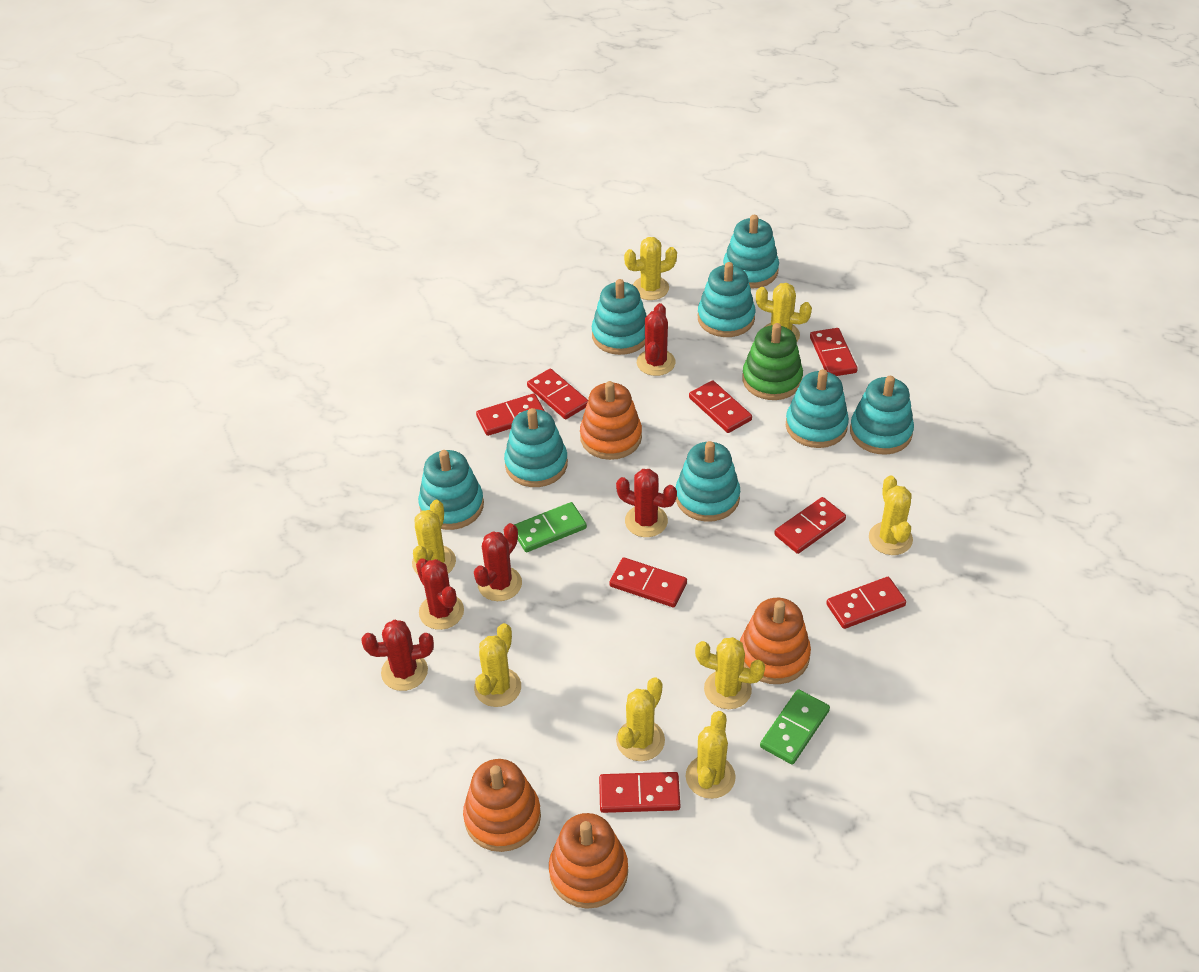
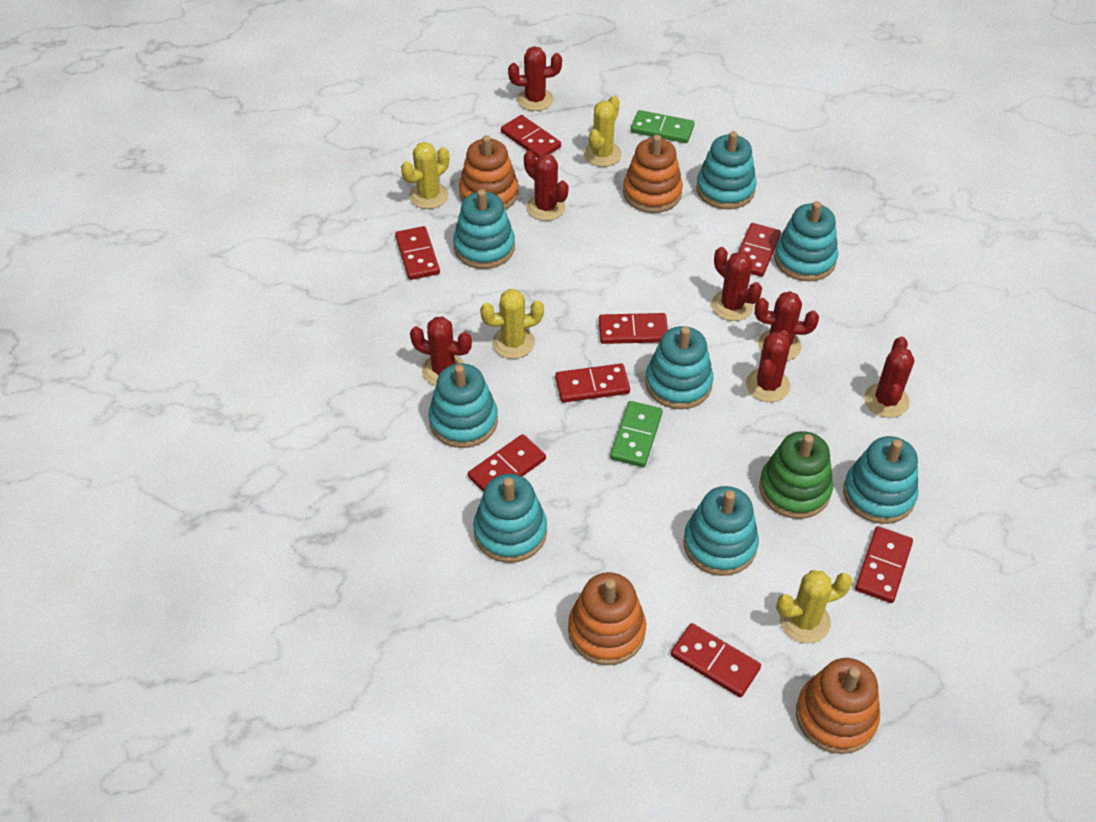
red cactus: 5 -> 7
yellow cactus: 8 -> 4

